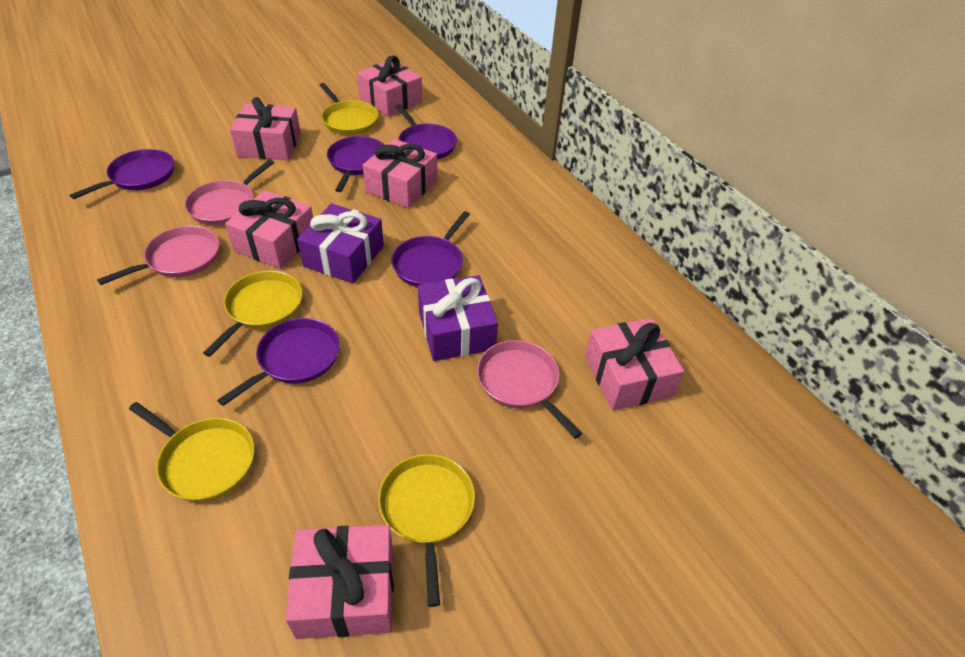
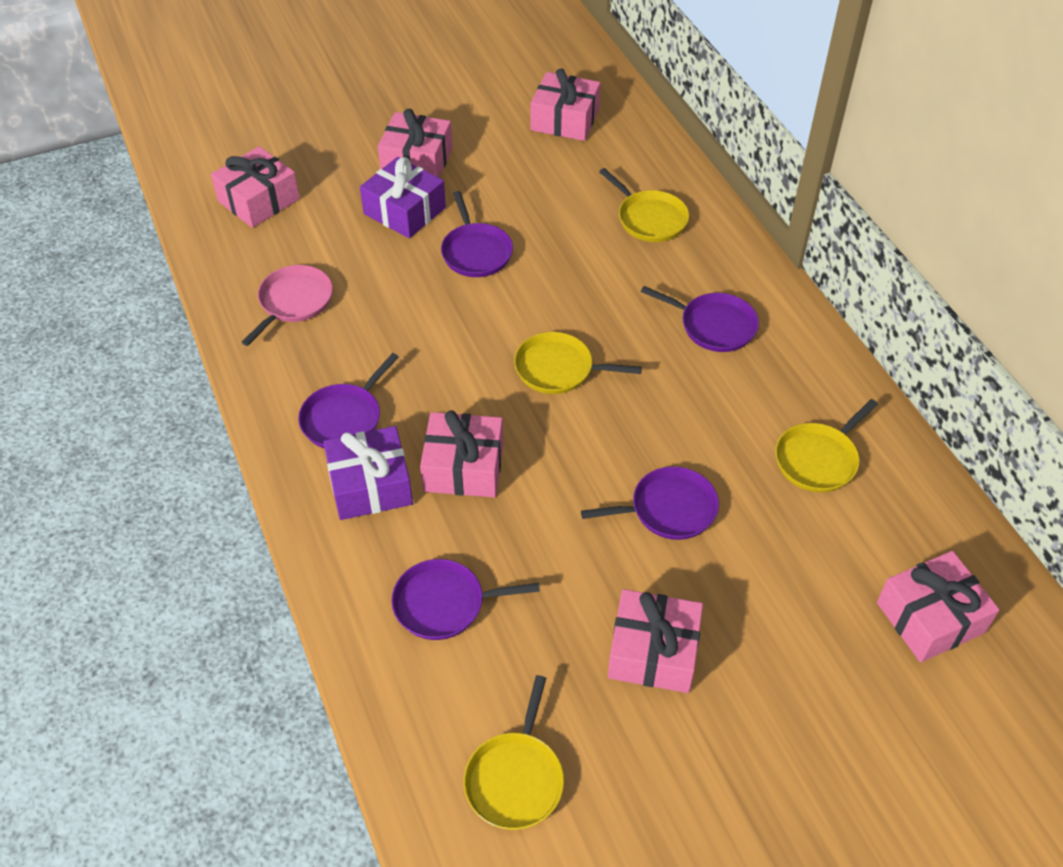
pink pan: 3 -> 1

